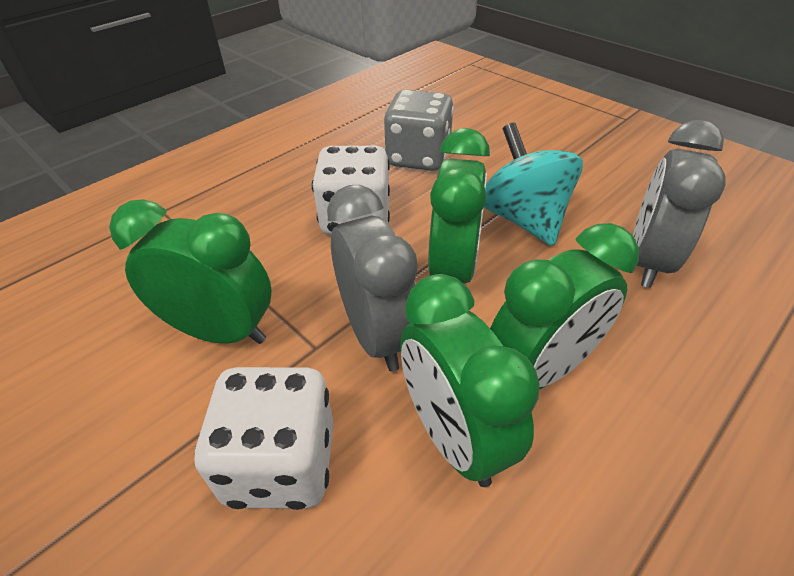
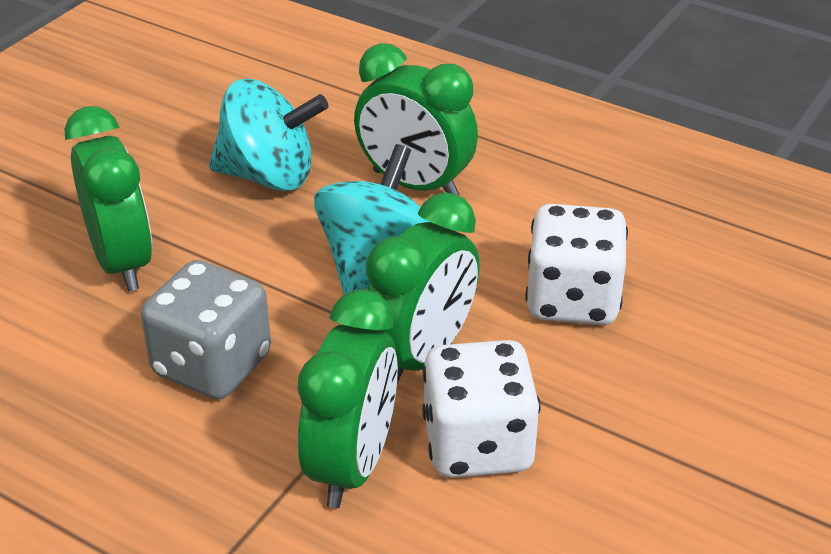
grey clock: 2 -> 0
turquoise spinning top: 1 -> 2

